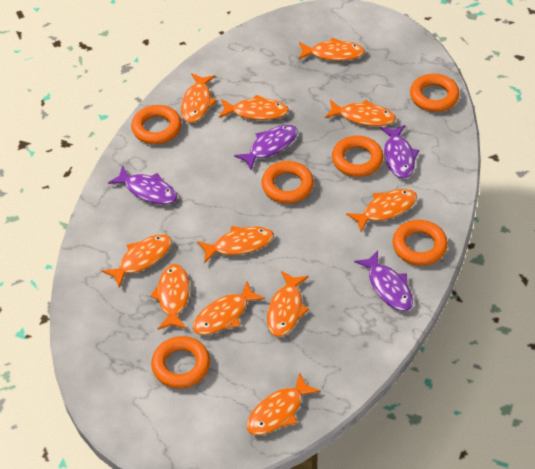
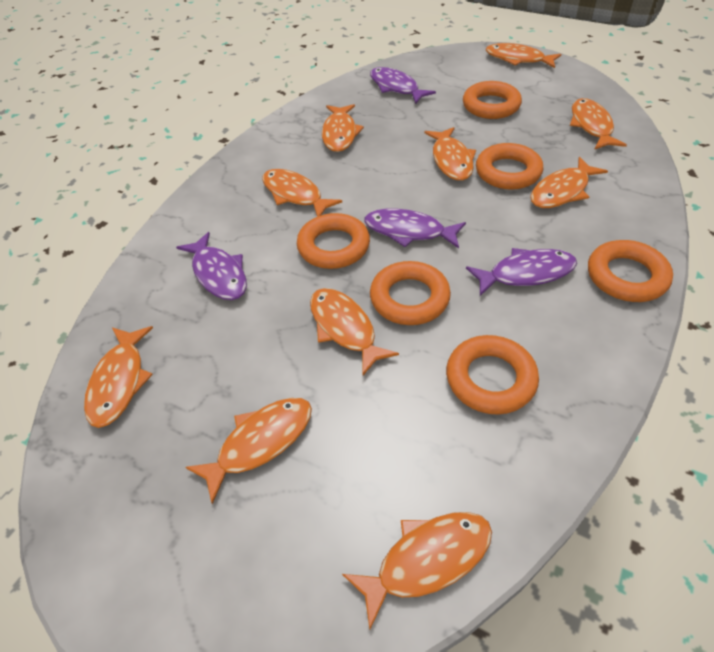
orange fish: 11 -> 10

